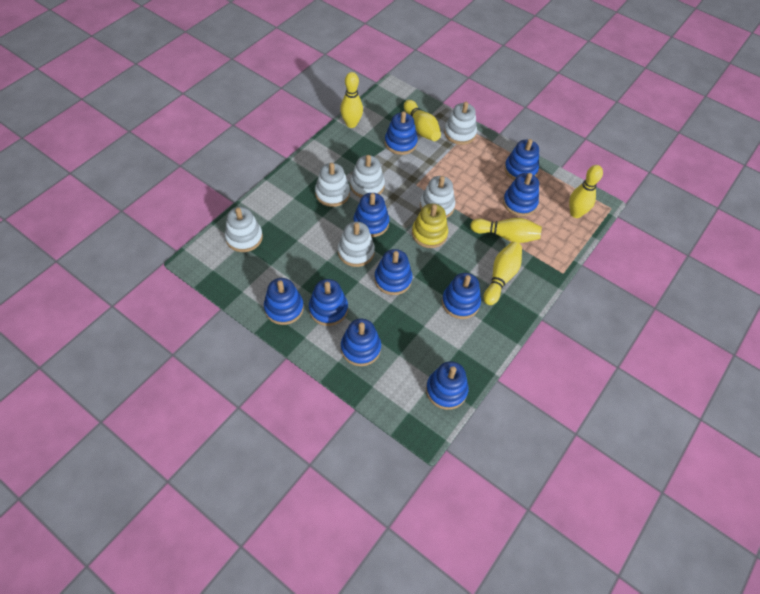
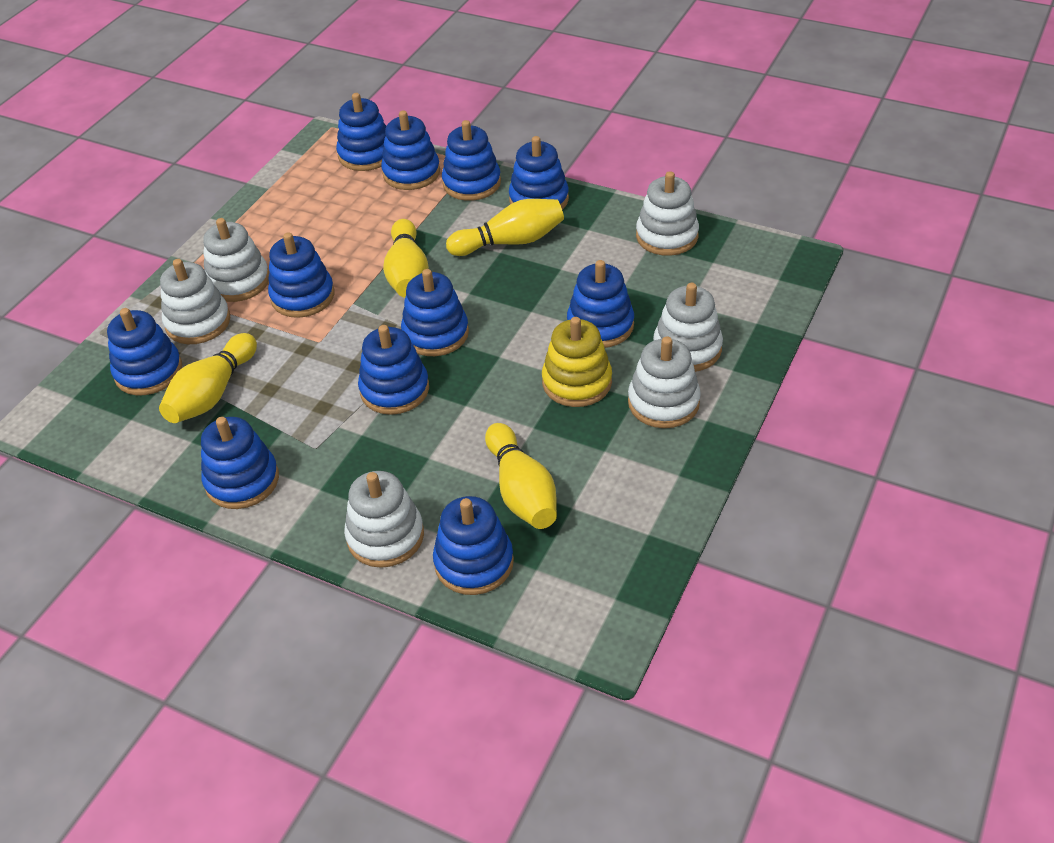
blue stacking toy: 10 -> 11
yellow bowling pin: 5 -> 4

